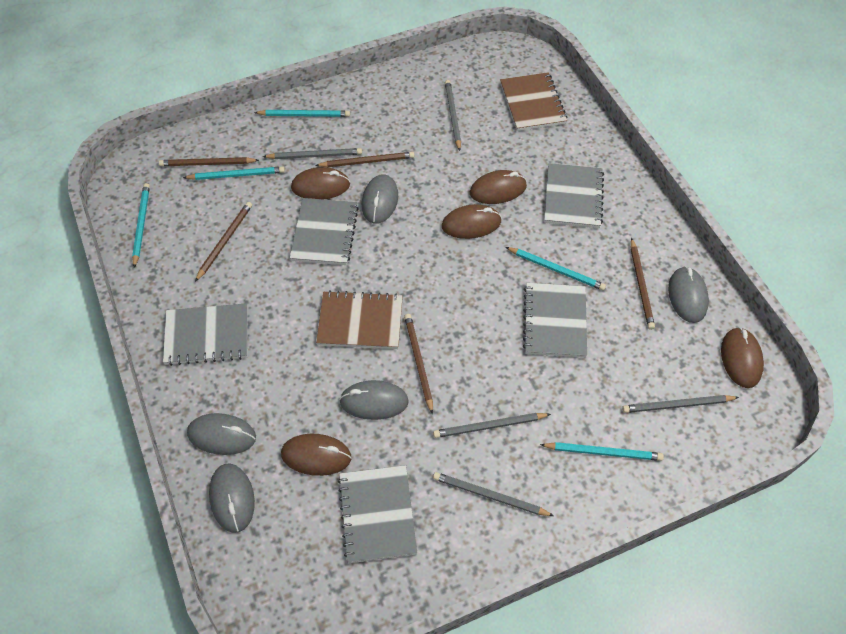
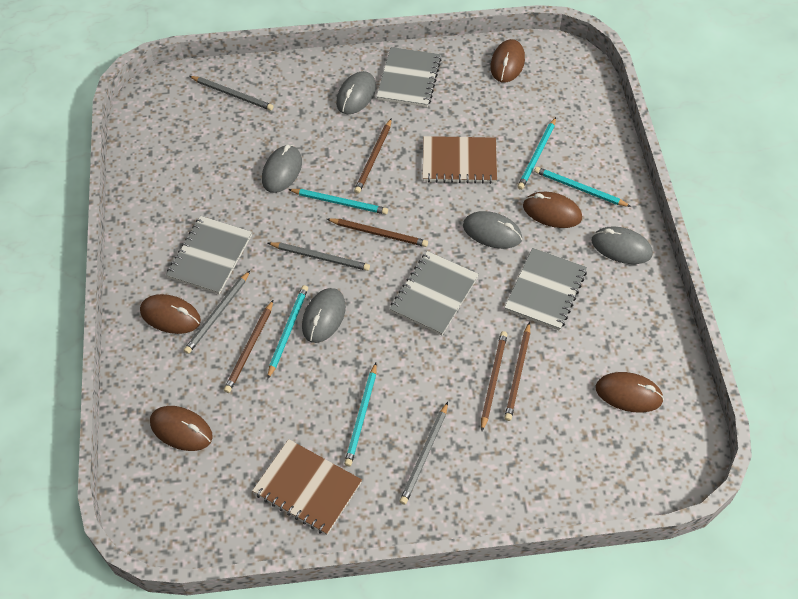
grey notebook: 5 -> 4
grey pencil: 5 -> 4

